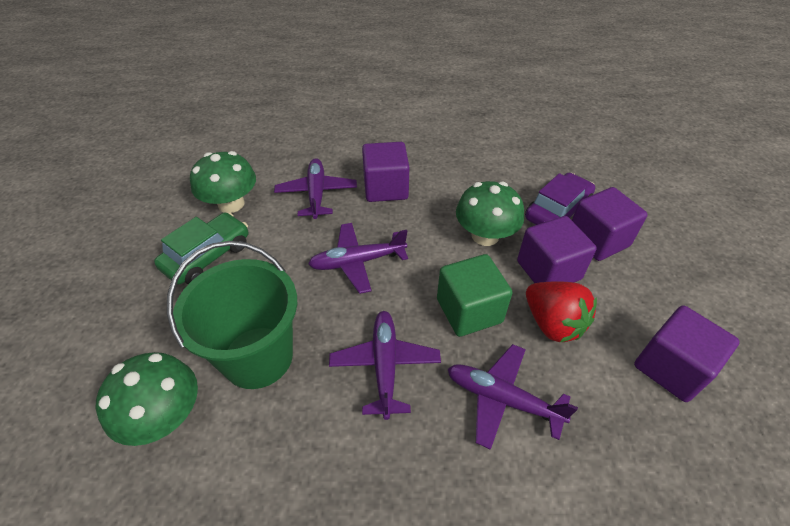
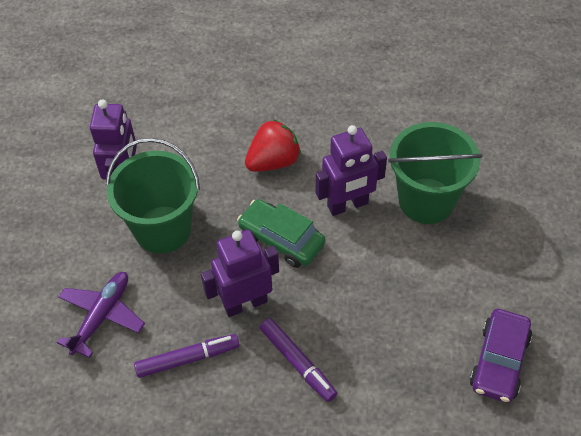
green bucket: 1 -> 2
green cube: 1 -> 0
green mushroom: 3 -> 0
purple cube: 4 -> 0
purple marker: 0 -> 2
purple plane: 4 -> 1
purple robot: 0 -> 3

